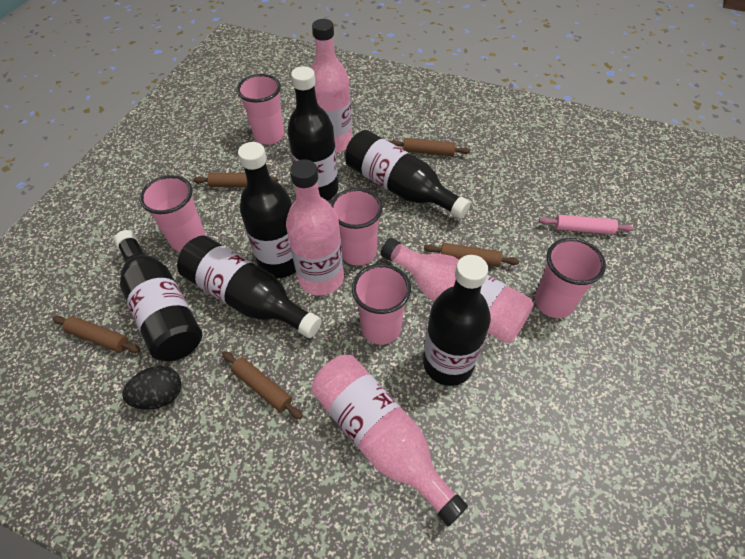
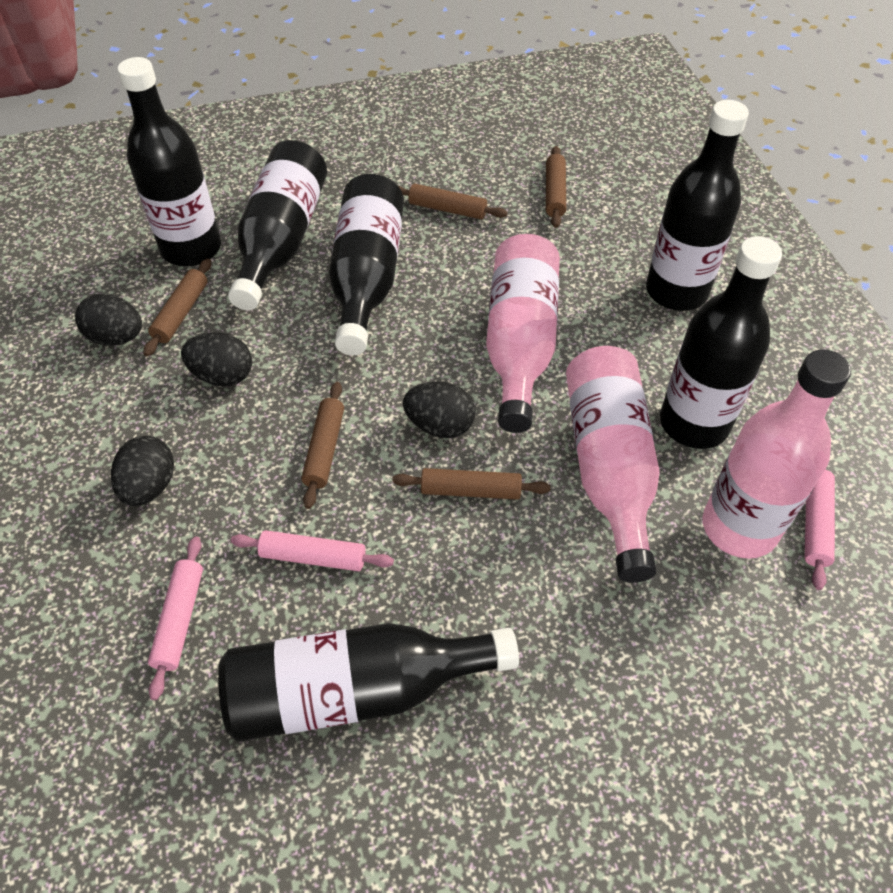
black egg: 1 -> 4
pink bottle: 4 -> 3
pink cup: 5 -> 0
pink rolling pin: 1 -> 3

